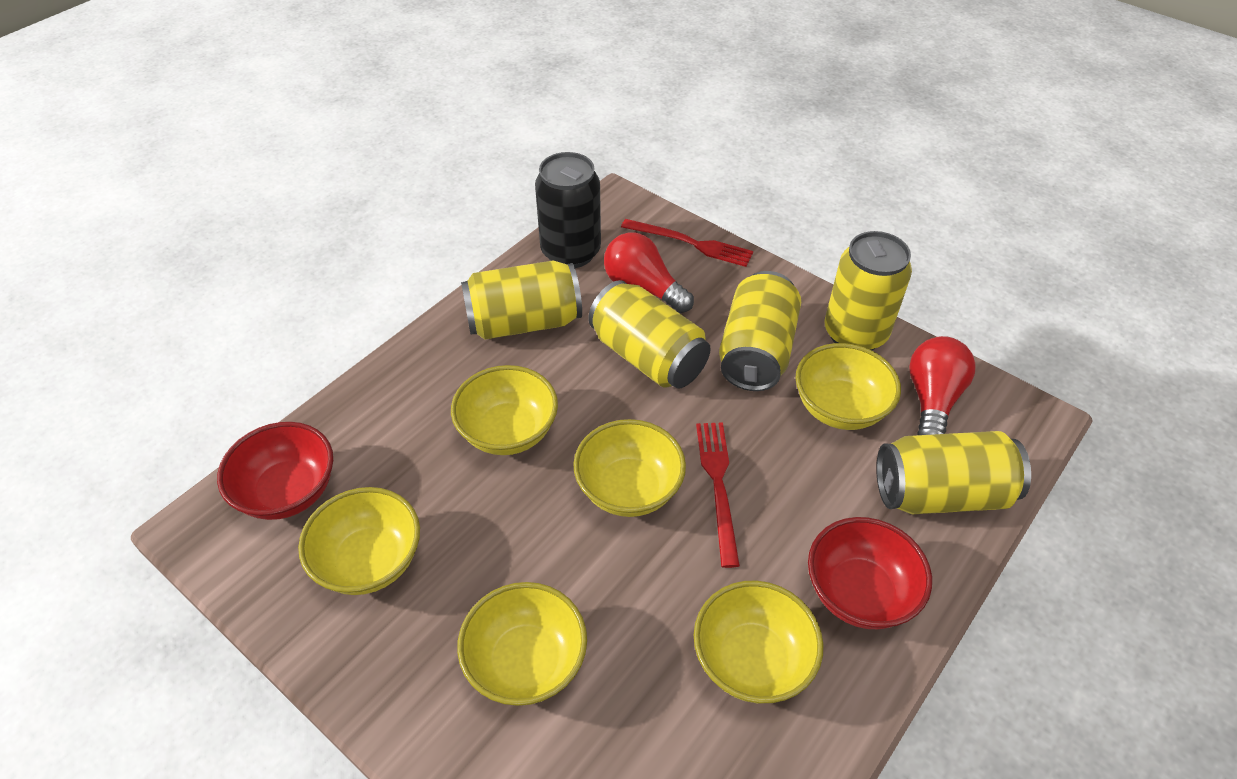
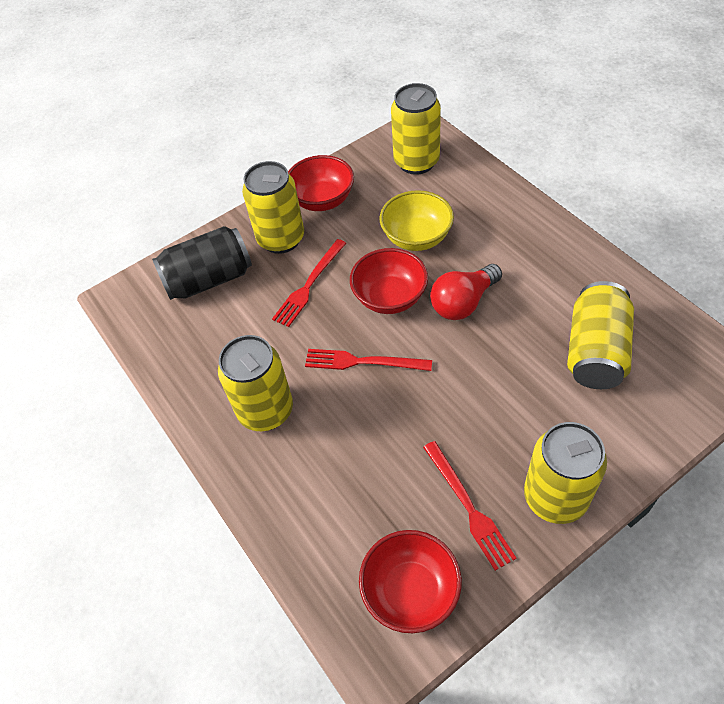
red bowl: 2 -> 3
red fork: 2 -> 3
red light bulb: 2 -> 1
yellow bowl: 6 -> 1

